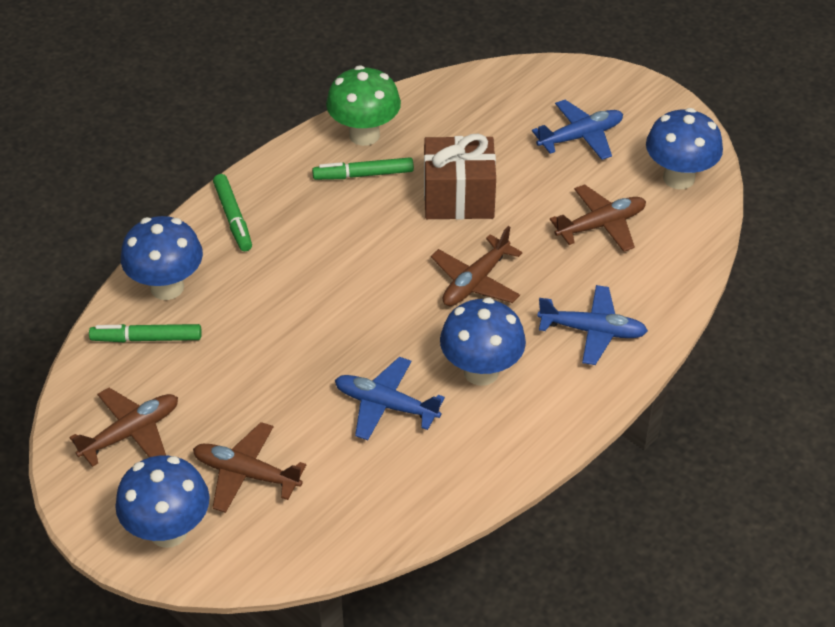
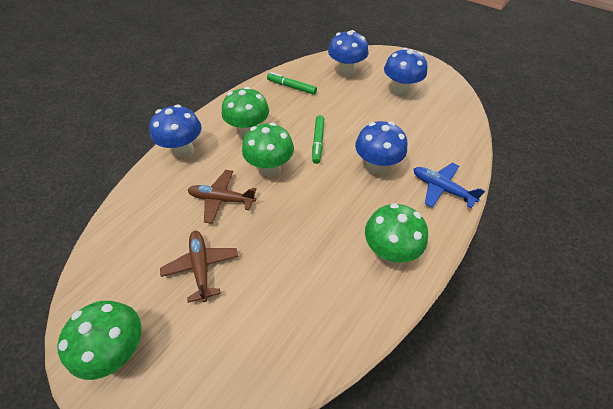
blue plane: 3 -> 1
brown gift: 1 -> 0
brown plane: 4 -> 2
green marker: 3 -> 2
green mushroom: 1 -> 4

